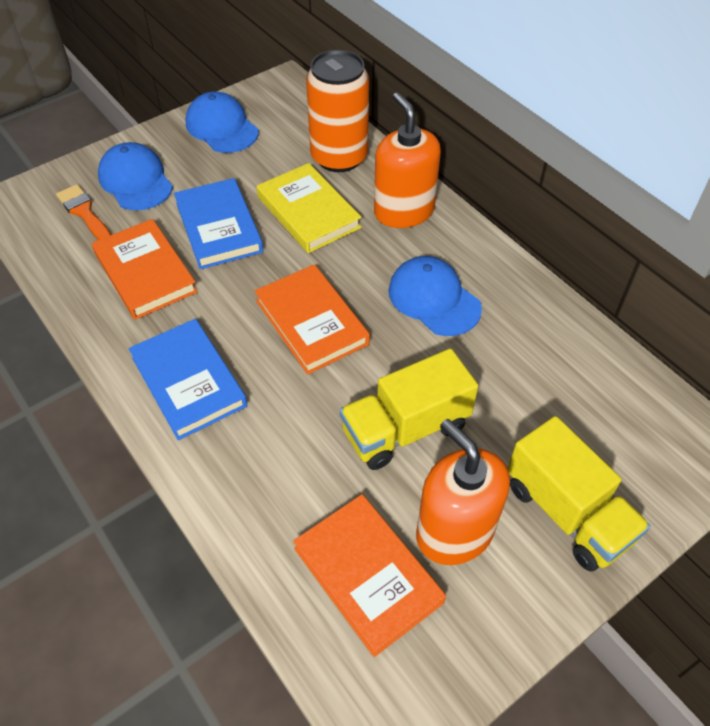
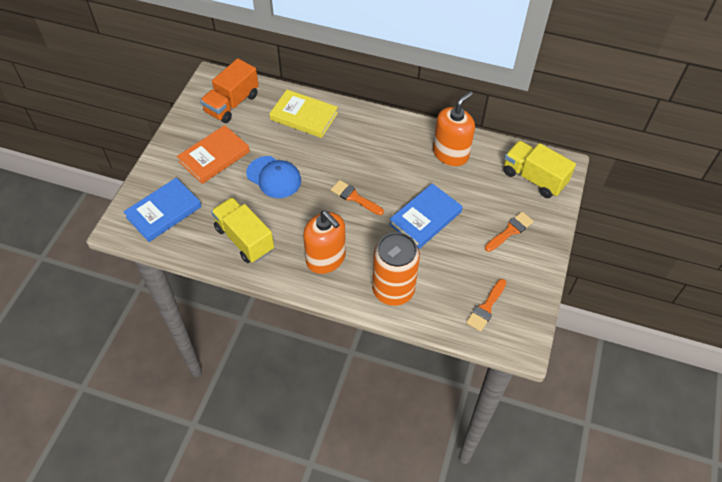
blue cap: 3 -> 1
orange book: 3 -> 1
orange brush: 1 -> 3
orange truck: 0 -> 1

